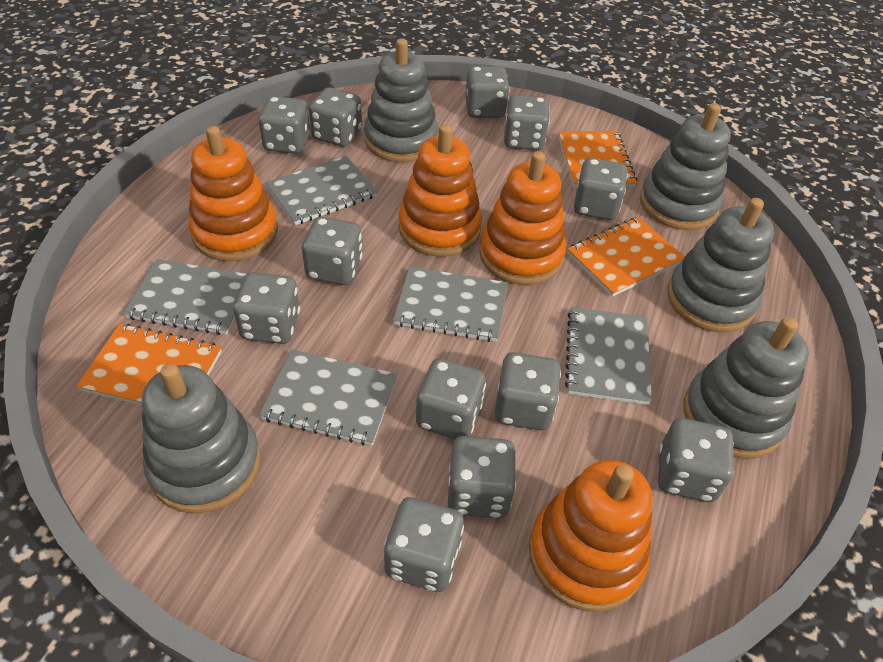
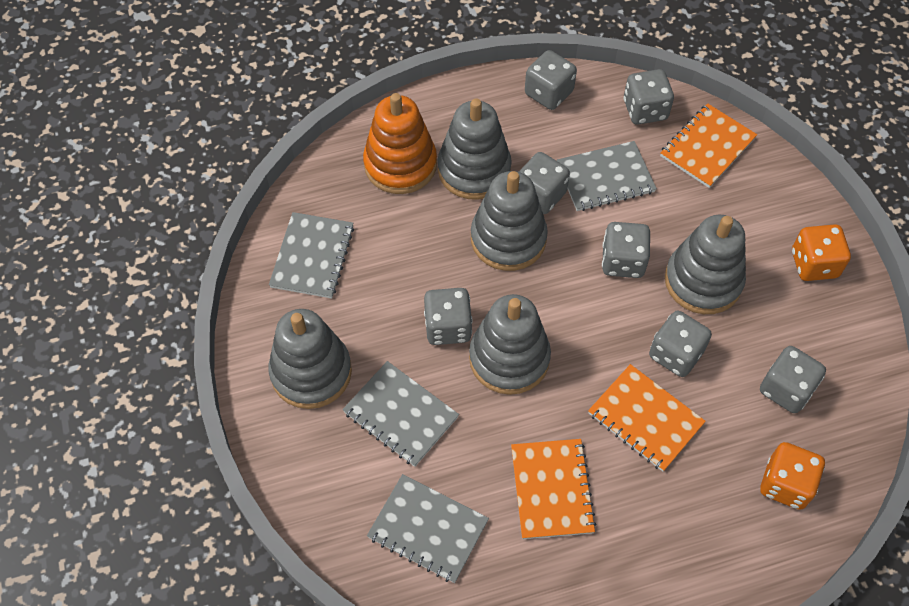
grey dice: 12 -> 7
grey notebook: 5 -> 4
orange dice: 0 -> 2
orange stacking toy: 4 -> 1

